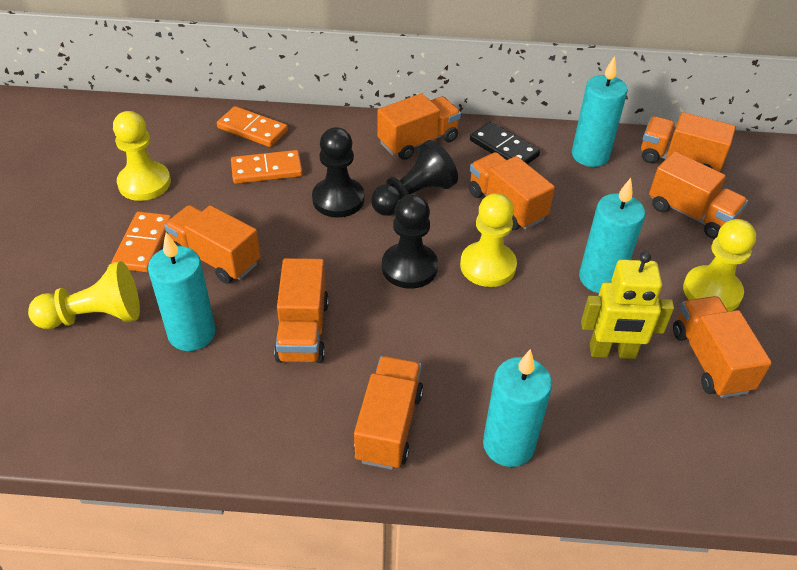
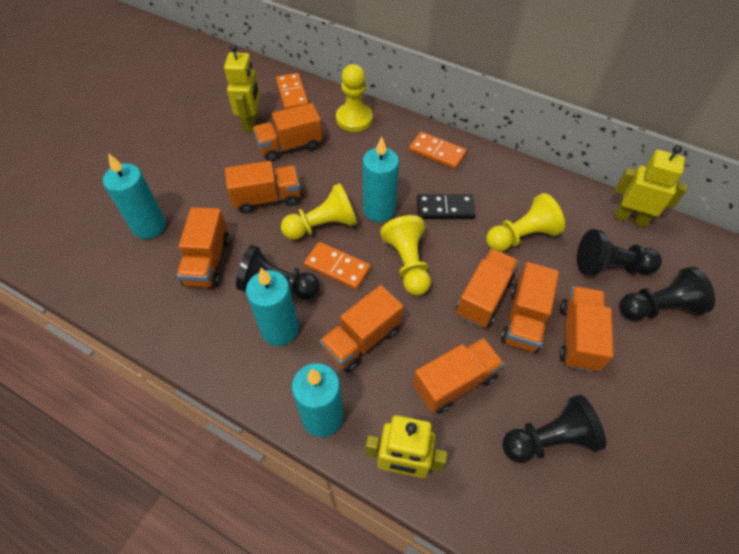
black pawn: 3 -> 4
yellow robot: 1 -> 3

